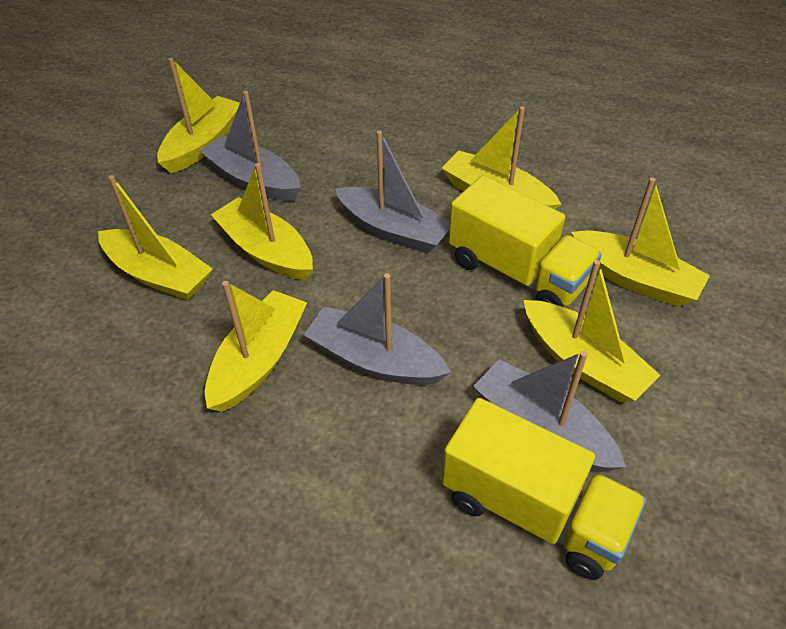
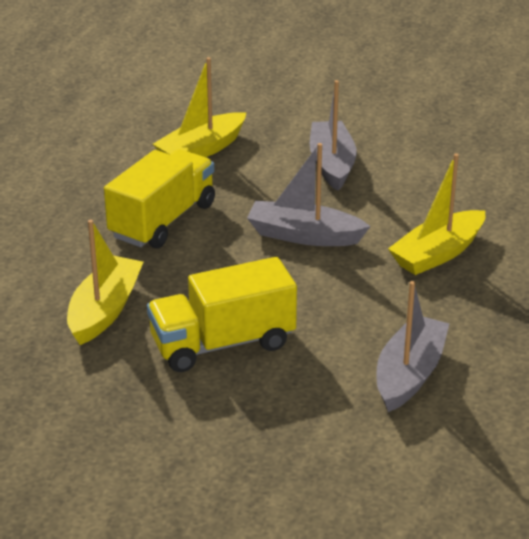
grey boat: 4 -> 3
yellow boat: 7 -> 3

